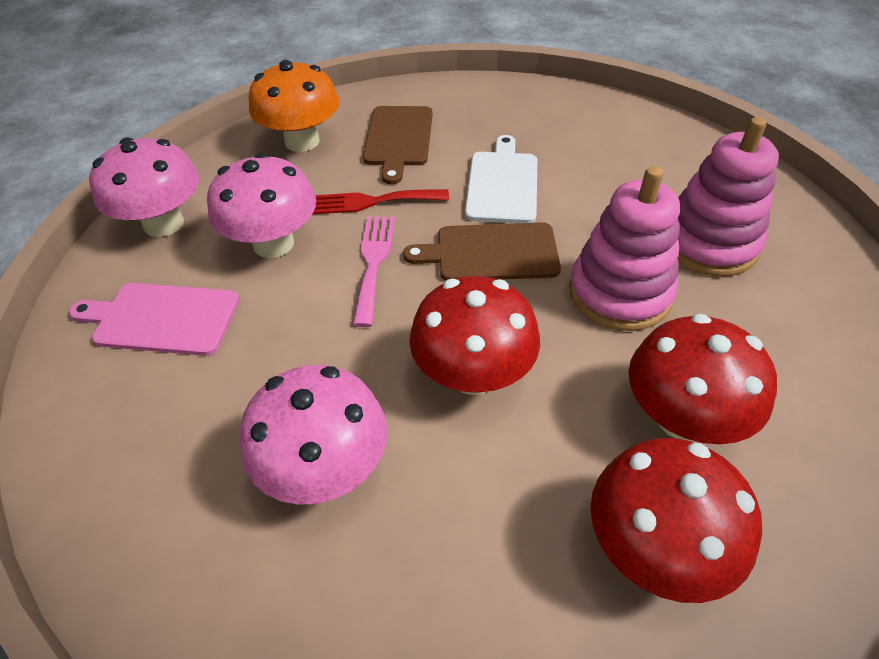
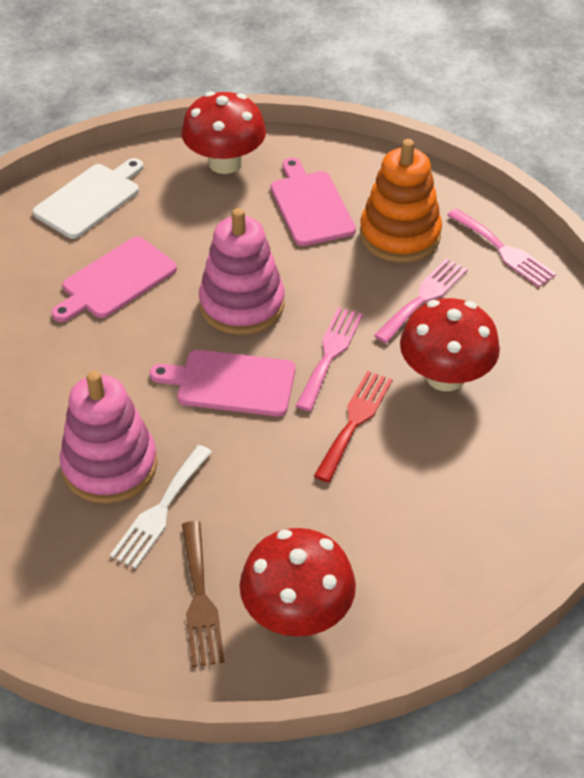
brown cutting board: 2 -> 0
brown fork: 0 -> 1
orange mushroom: 1 -> 0
orange stacking toy: 0 -> 1
pink cutting board: 1 -> 3
pink fork: 1 -> 3
pink mushroom: 3 -> 0
white fork: 0 -> 1

